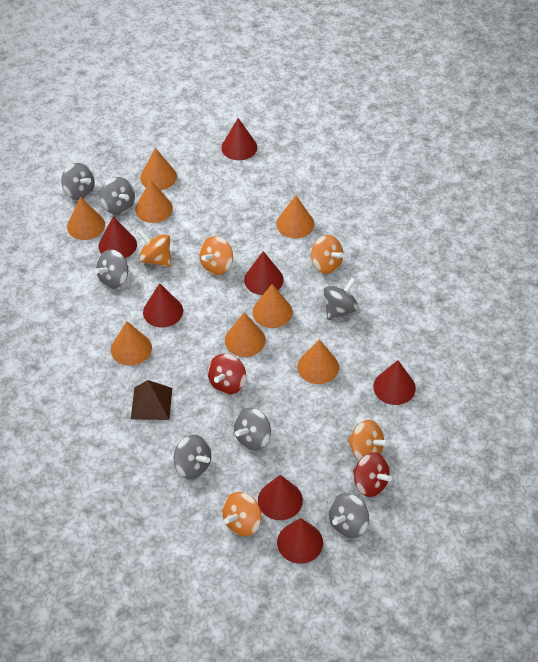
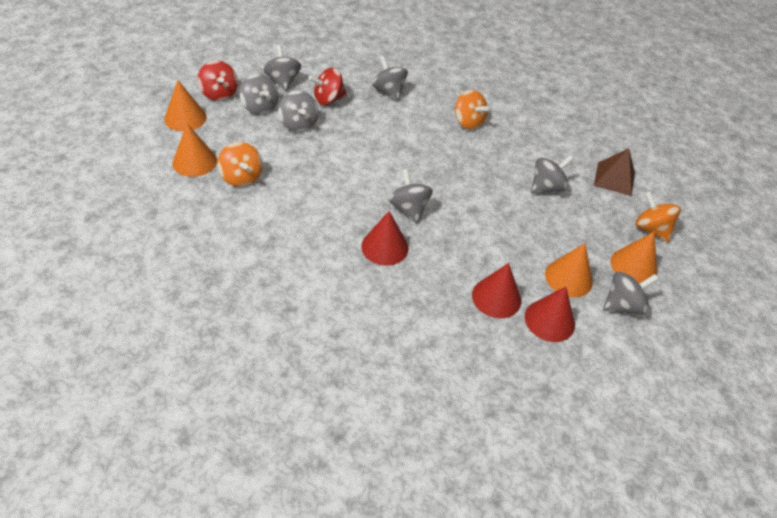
orange cone: 8 -> 4
orange spinning top: 5 -> 3
red cone: 7 -> 3

